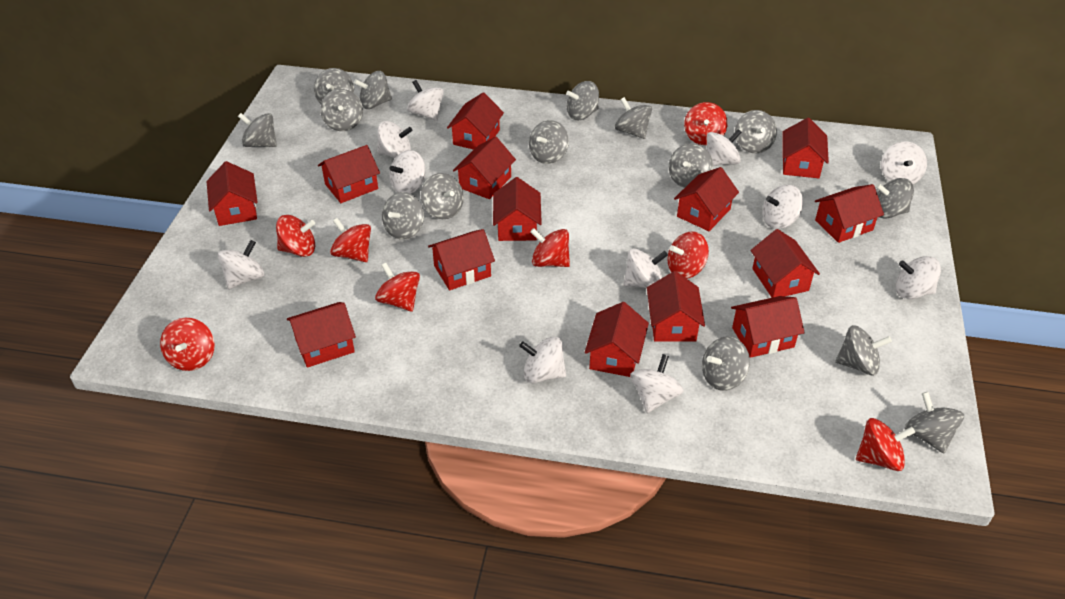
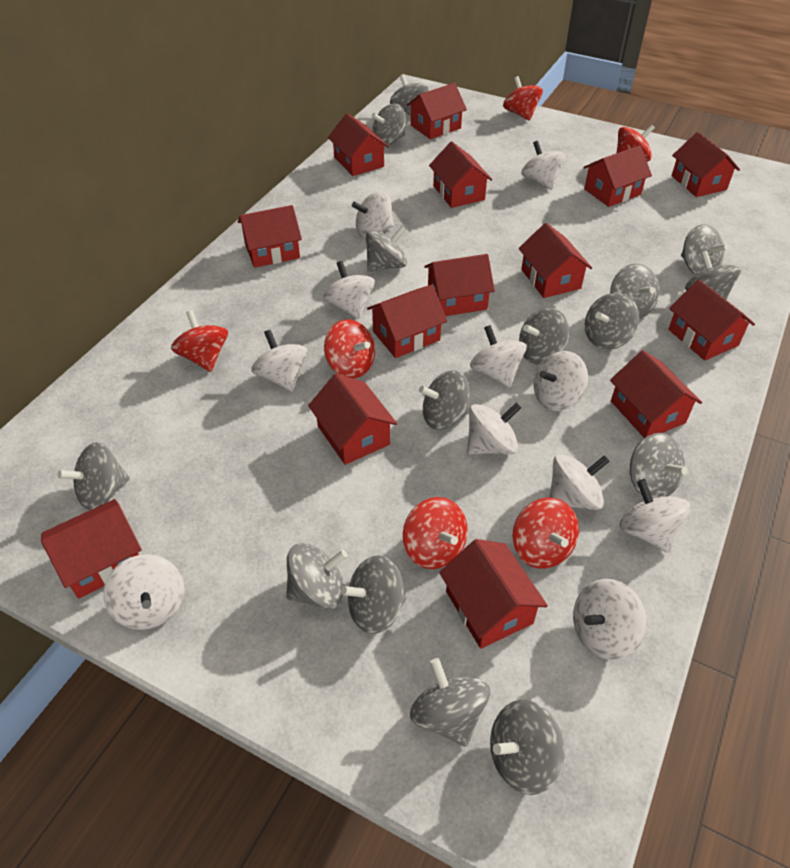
red spinning top: 8 -> 6

